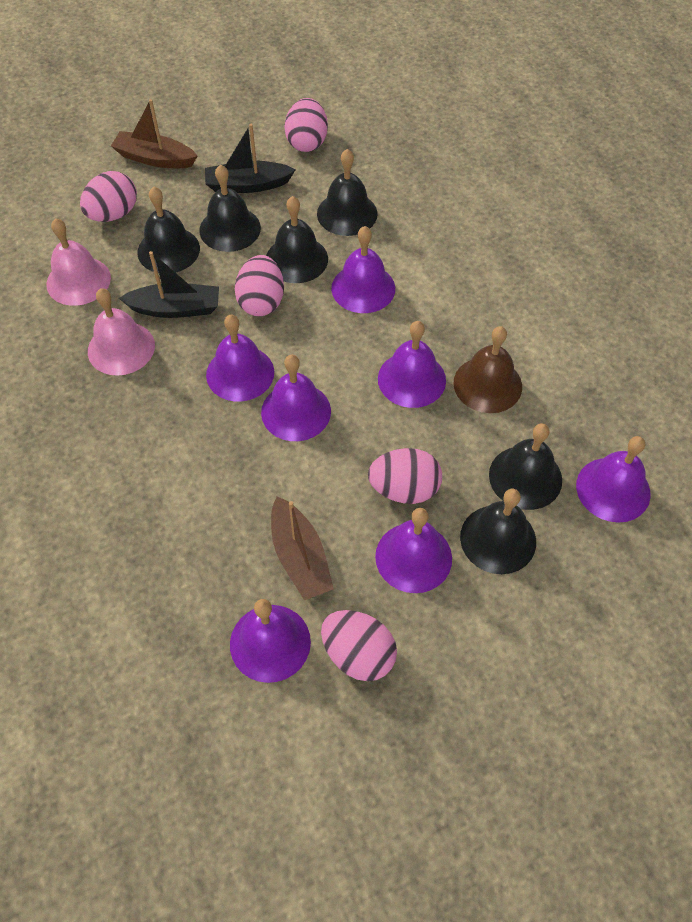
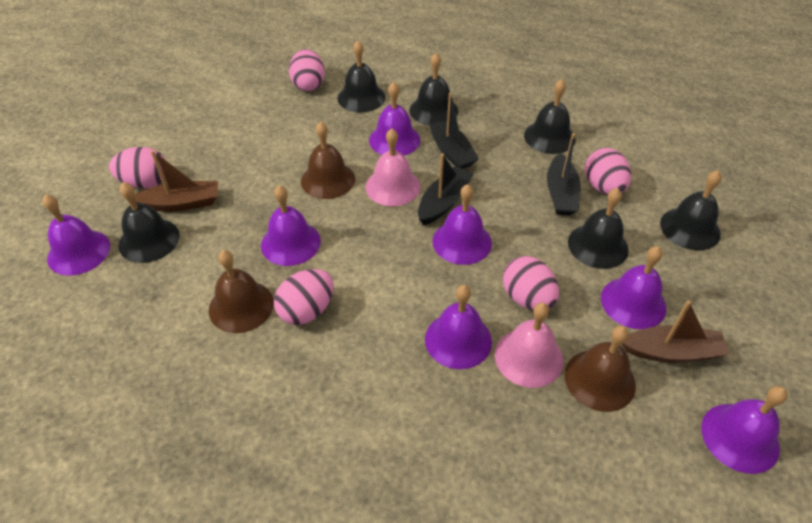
black boat: 2 -> 3
brown bell: 1 -> 3

